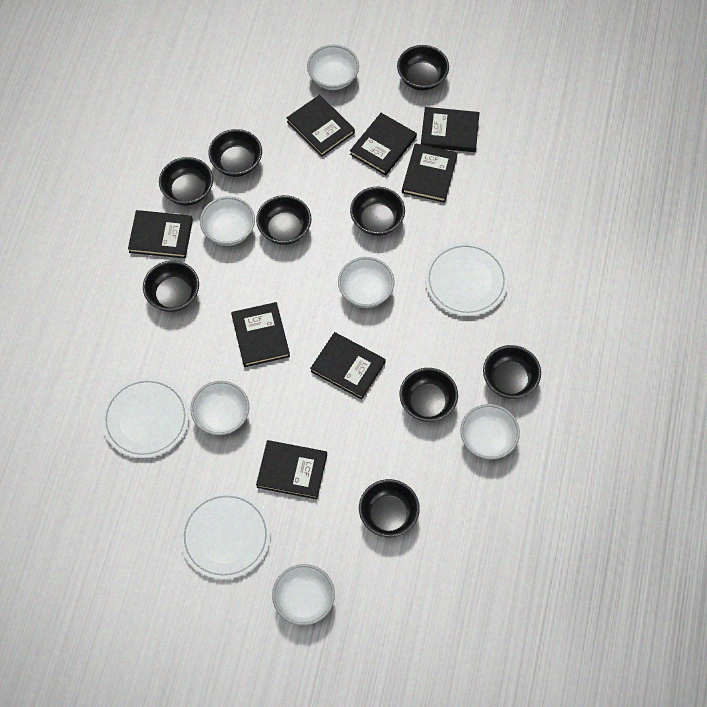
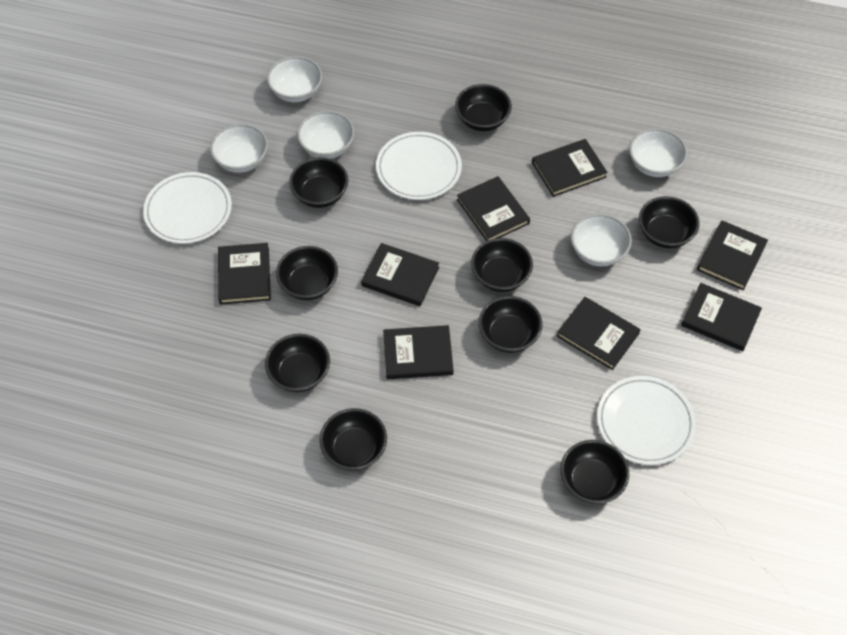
white bowl: 6 -> 5

